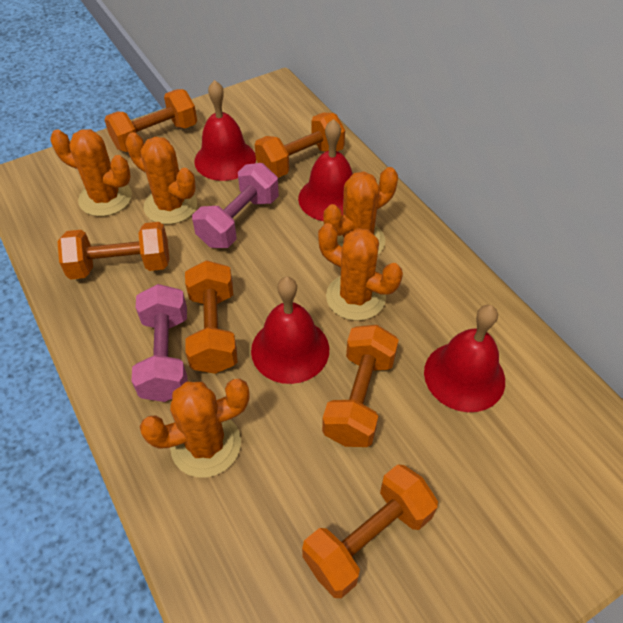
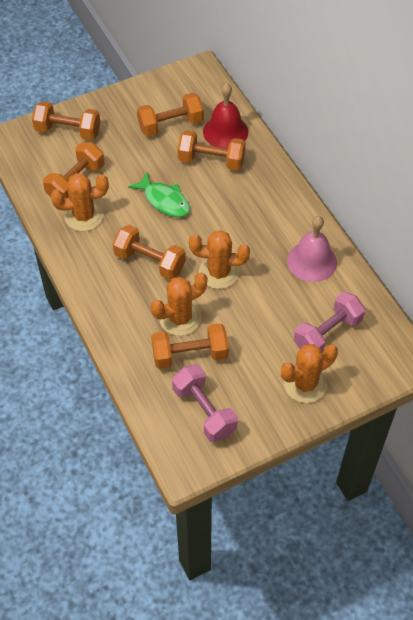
green fish: 0 -> 1
orange cactus: 5 -> 4
pink bell: 0 -> 1
red bell: 4 -> 1

